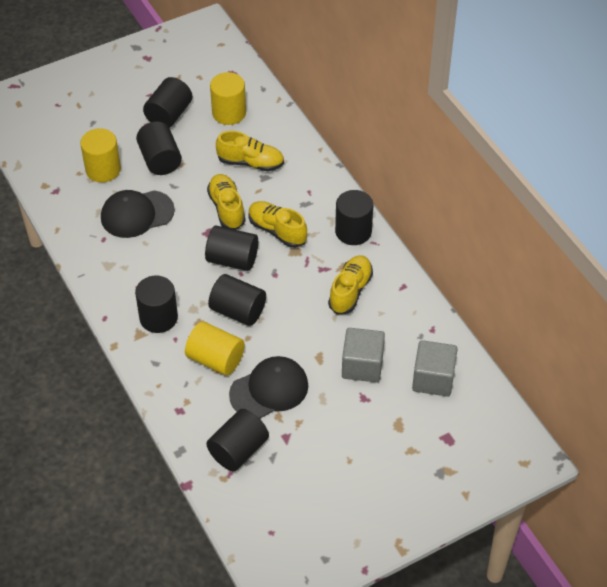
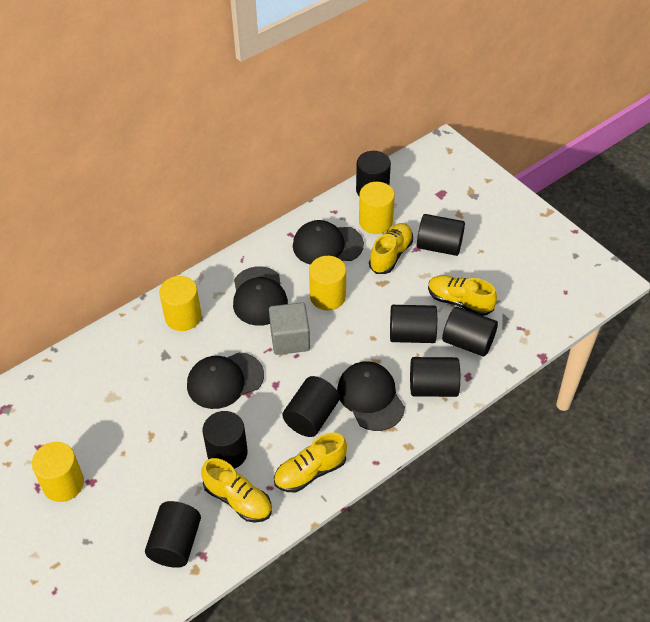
black cap: 2 -> 4
black cylinder: 7 -> 8
grey cube: 2 -> 1
yellow cylinder: 3 -> 4

